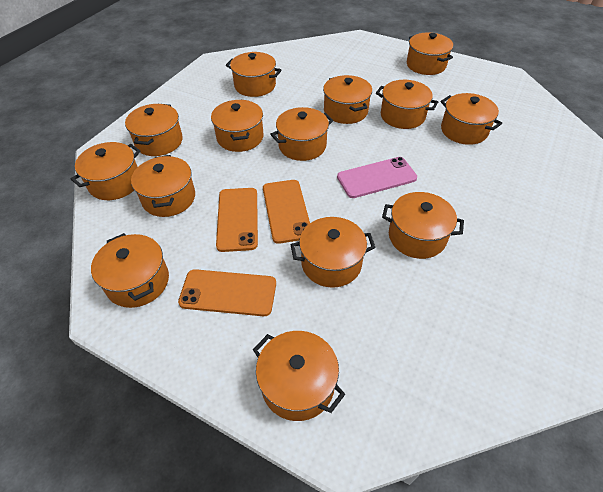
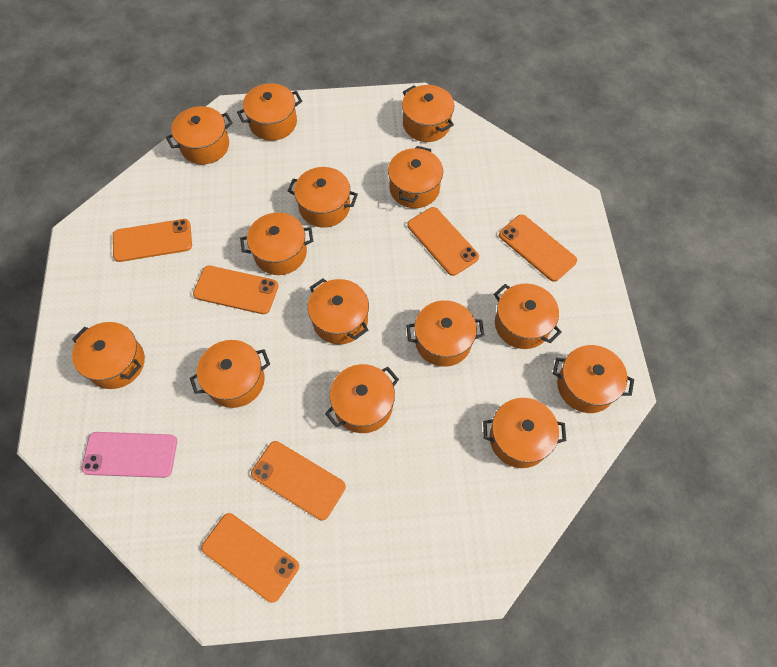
orange phone: 3 -> 6

